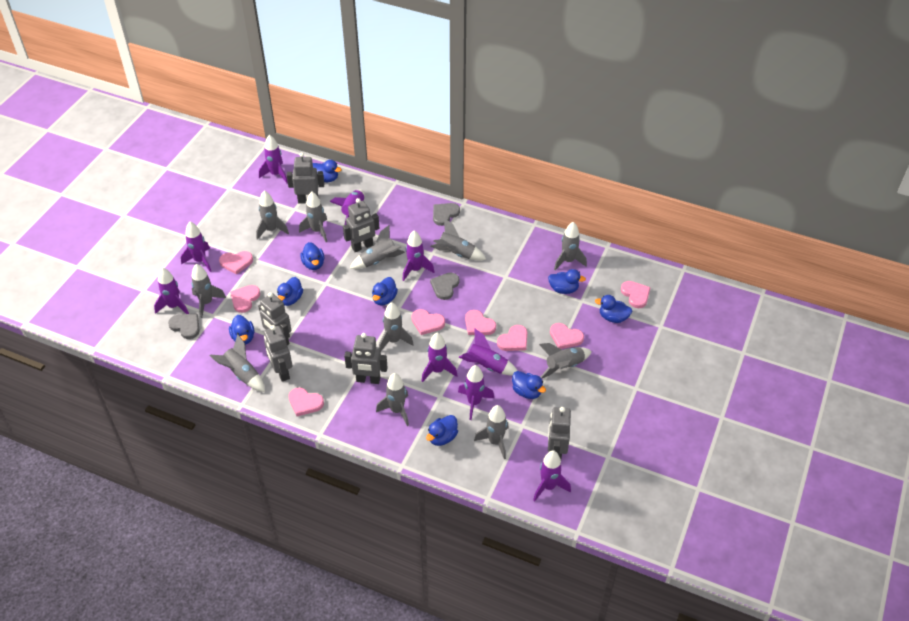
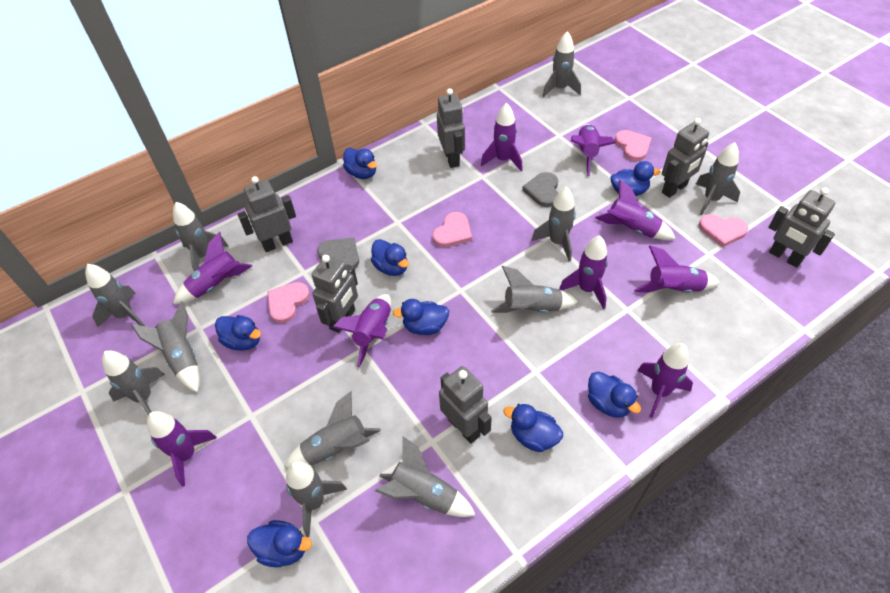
blue duck: 9 -> 8
grey heart: 3 -> 2
pink heart: 8 -> 4

